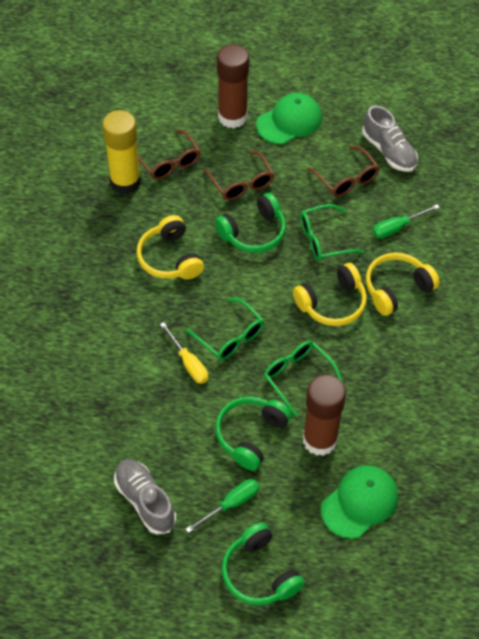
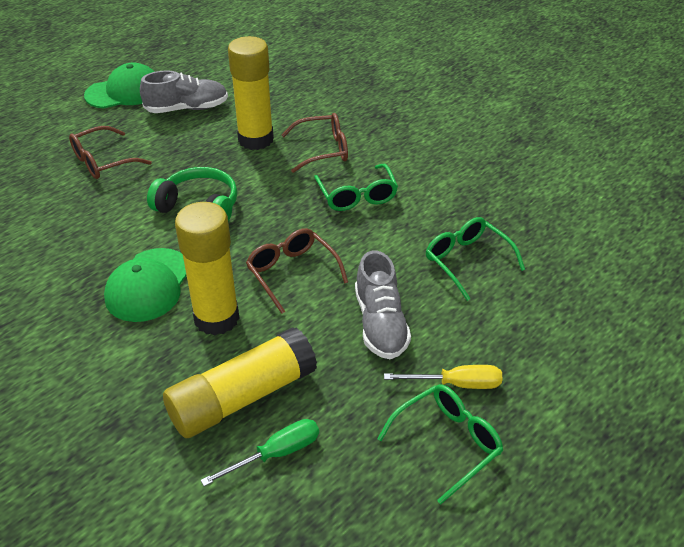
brown glue stick: 2 -> 0
green headphones: 3 -> 1
green screwdriver: 2 -> 1
yellow glue stick: 1 -> 3
yellow headphones: 3 -> 0

